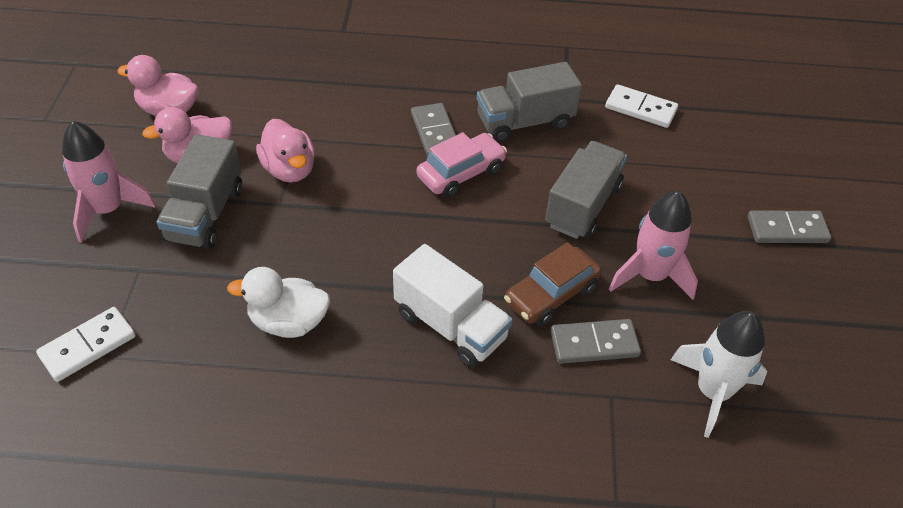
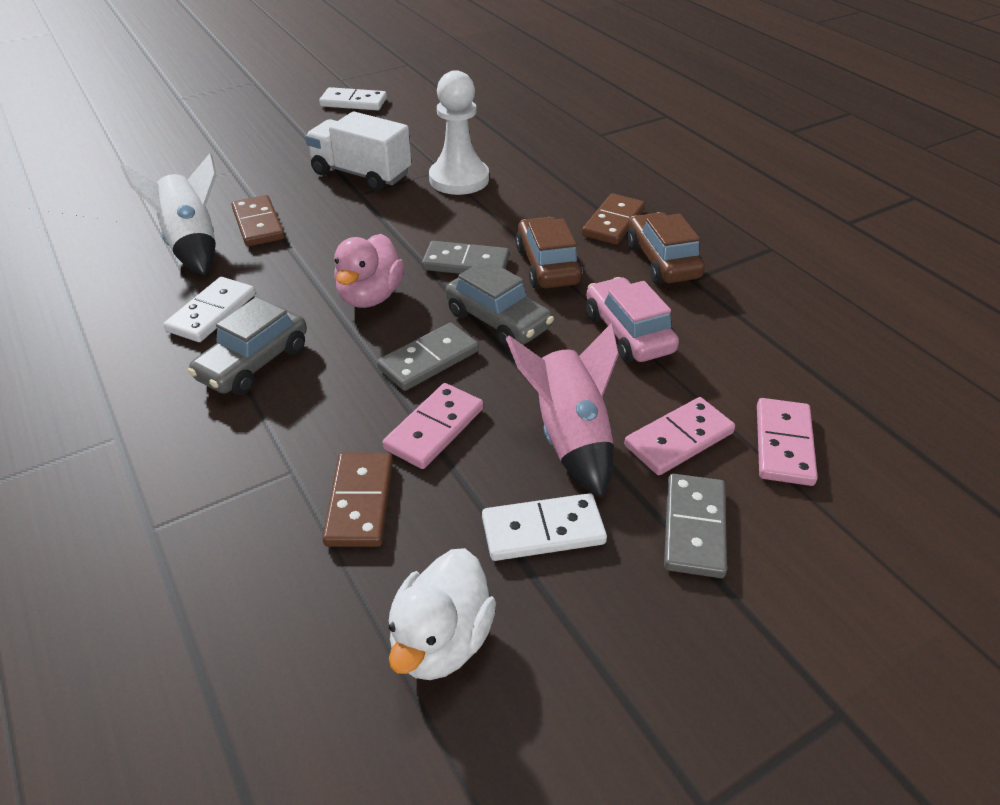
brown car: 1 -> 2
brown domino: 0 -> 3
grey car: 0 -> 2
grey truck: 3 -> 0
pink domino: 0 -> 3
pink duck: 3 -> 1
pink rocket: 2 -> 1
white domino: 2 -> 3
white pawn: 0 -> 1

